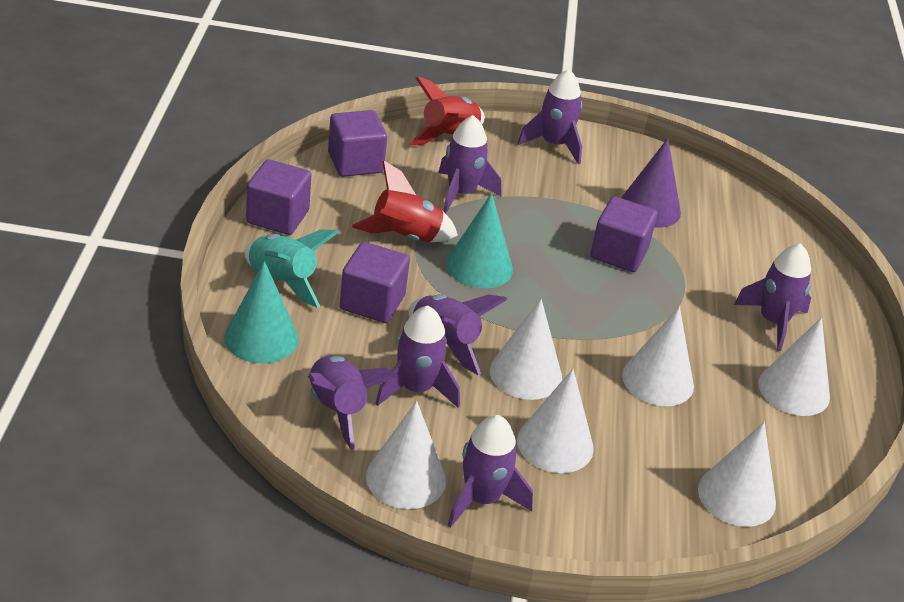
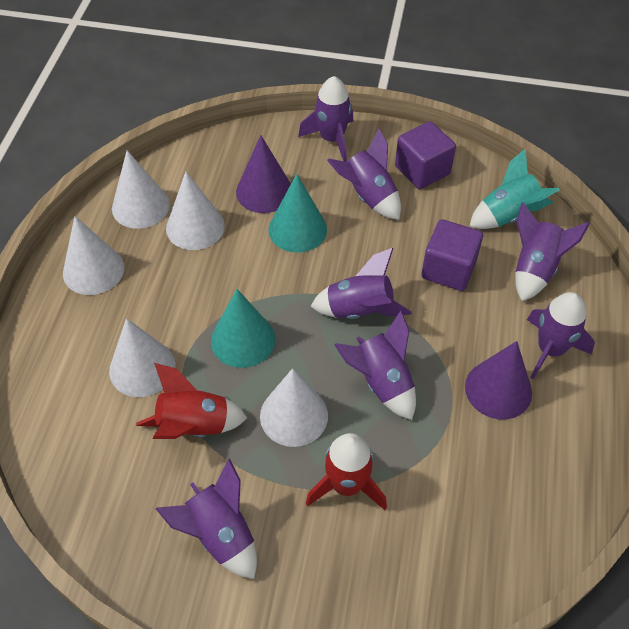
purple cone: 1 -> 2
purple cube: 4 -> 2
white cone: 6 -> 5

